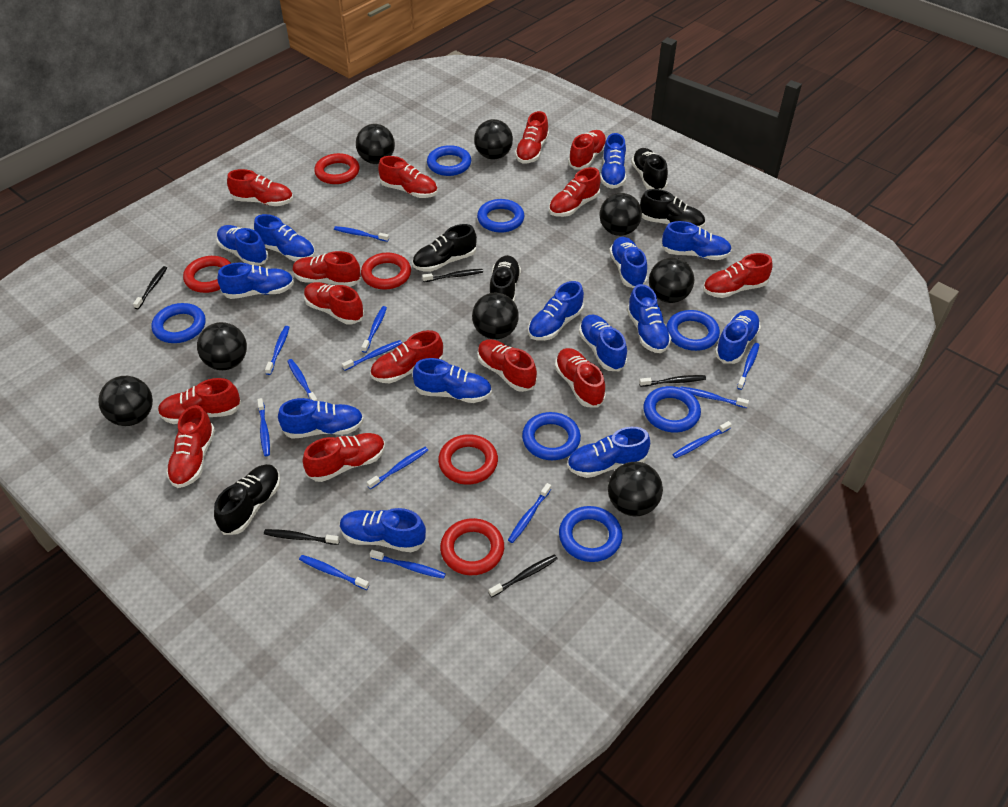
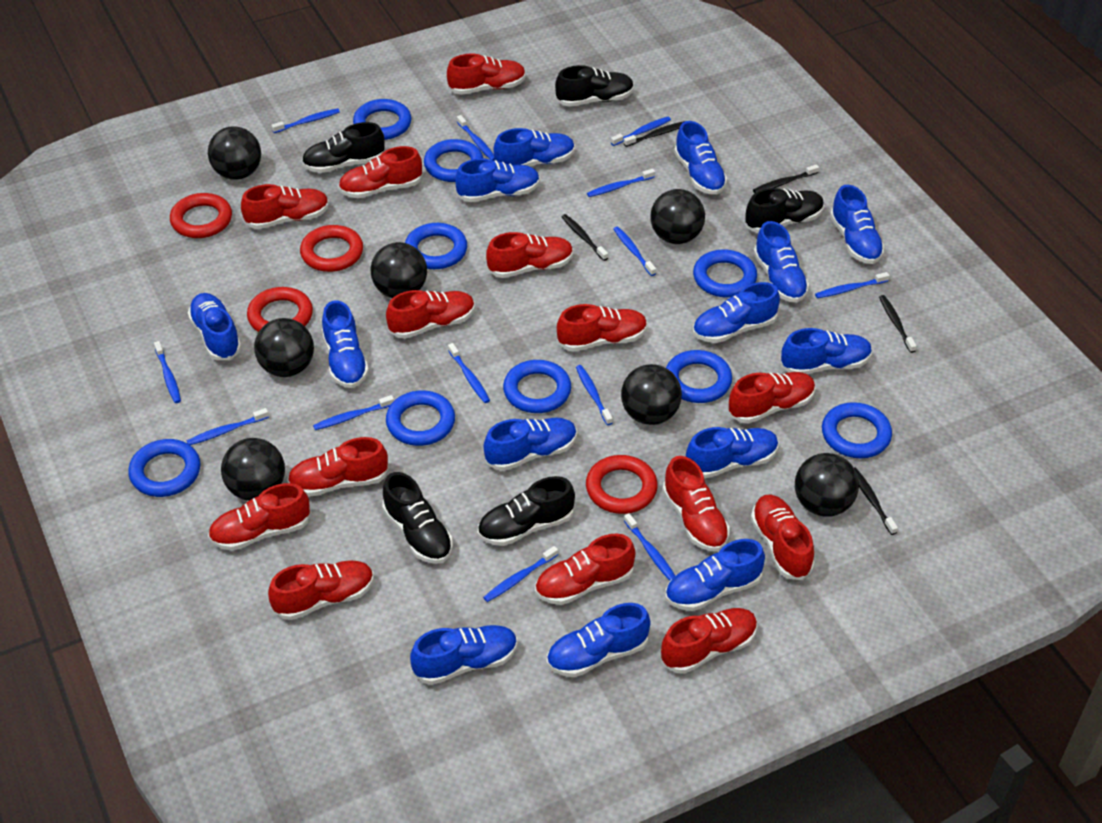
black ball: 8 -> 7
blue ring: 7 -> 9
red ring: 5 -> 4

